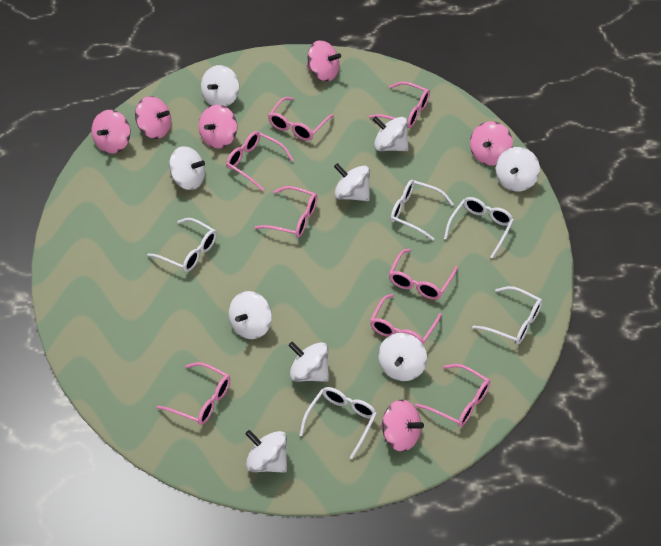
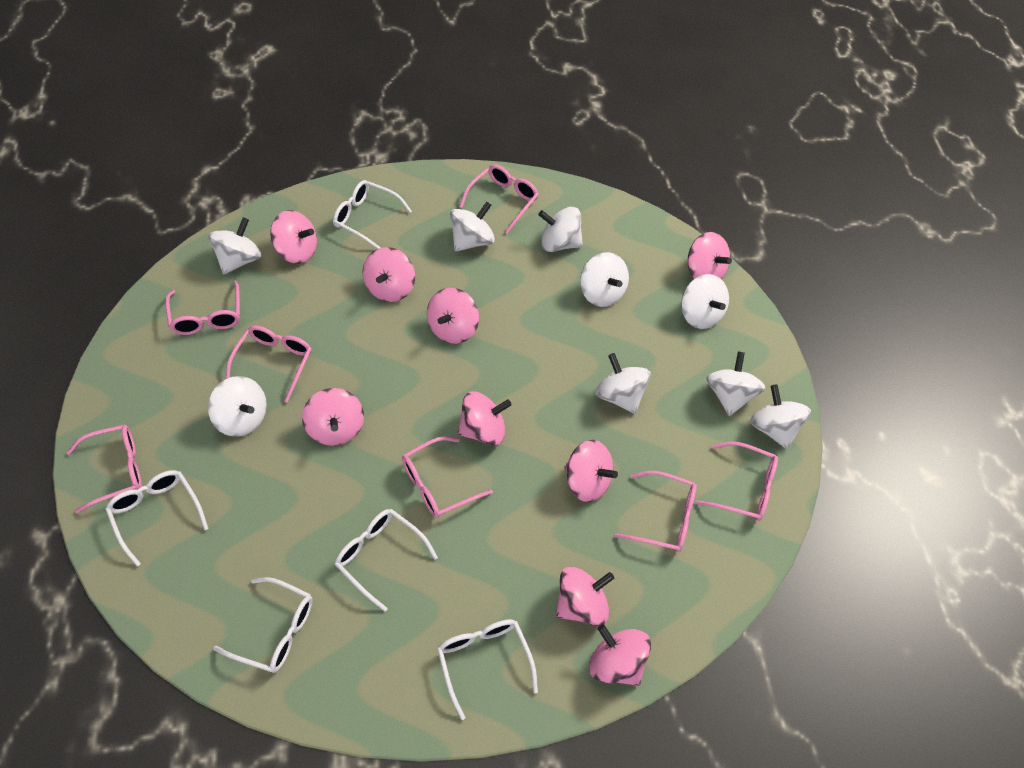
pink glasses: 8 -> 7
pink spinning top: 6 -> 9

